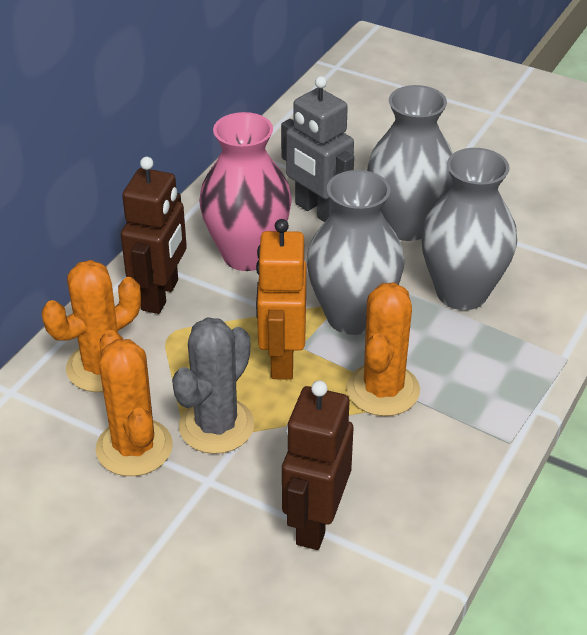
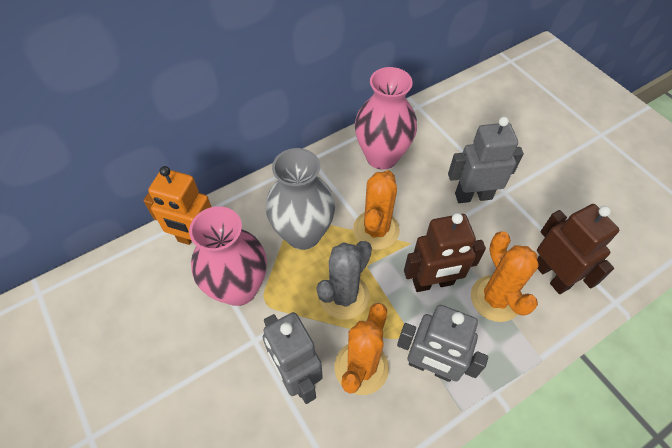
grey robot: 1 -> 3
grey vase: 3 -> 1
pink vase: 1 -> 2

